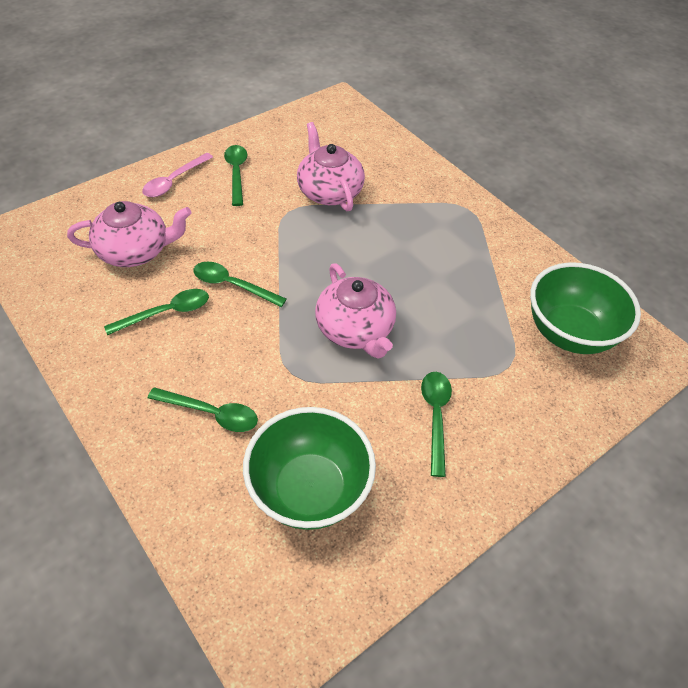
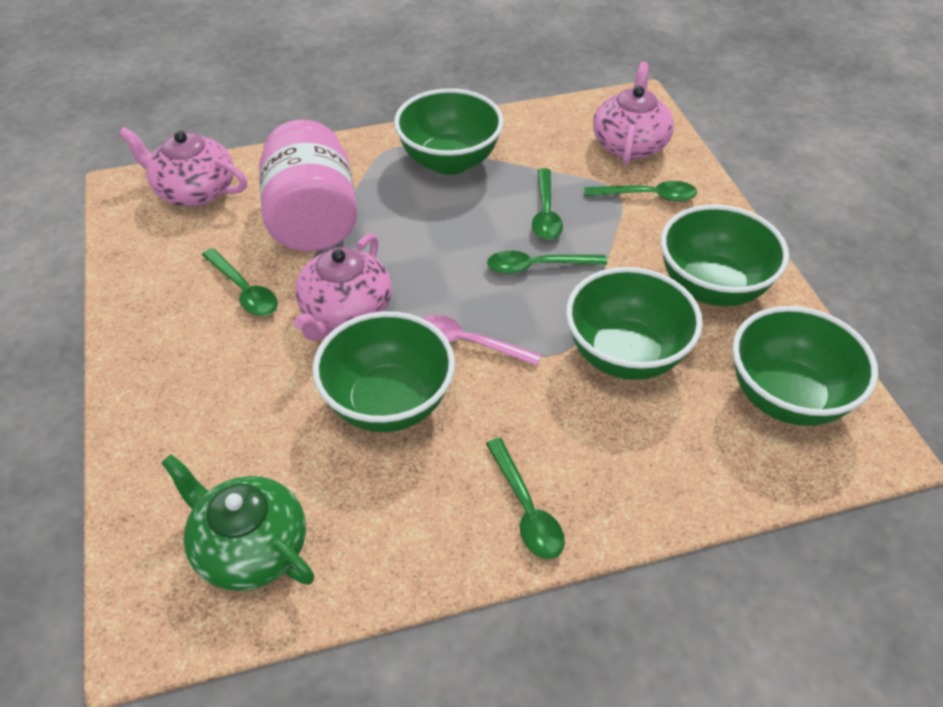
green bowl: 2 -> 5
green teapot: 0 -> 1
pink jar: 0 -> 1

